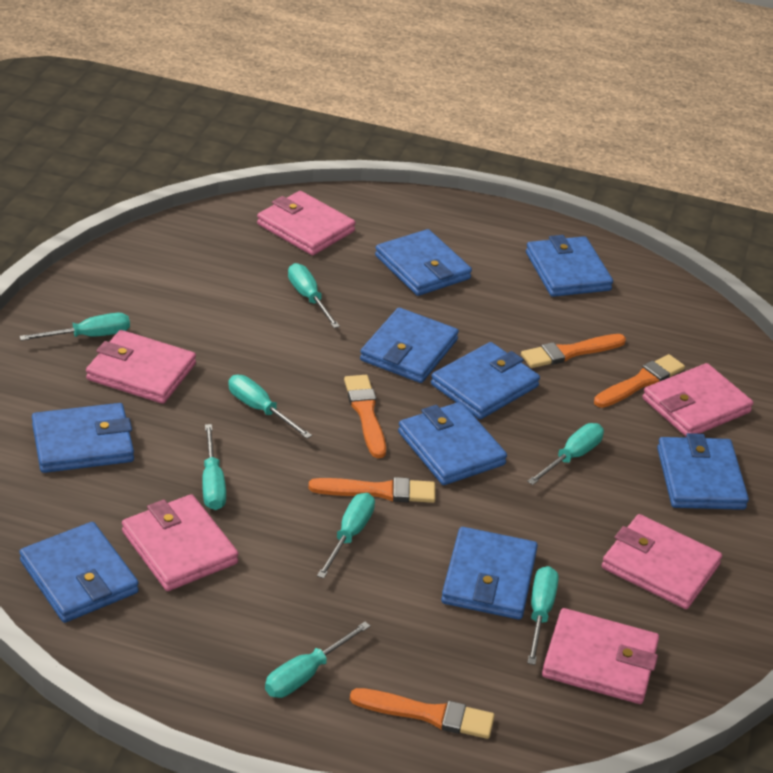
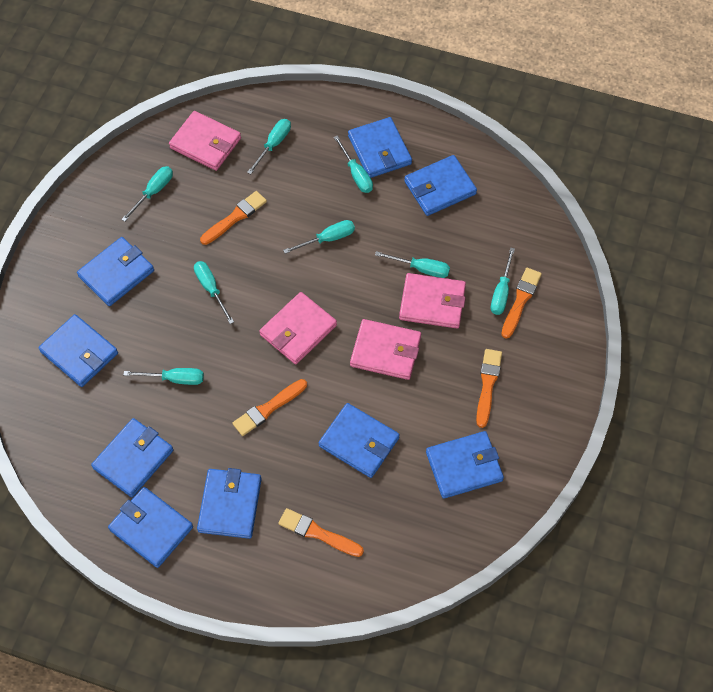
pink wallet: 6 -> 4

